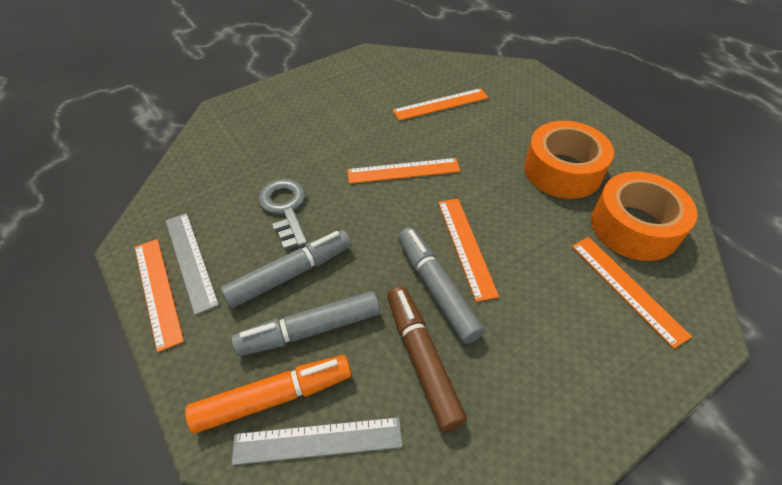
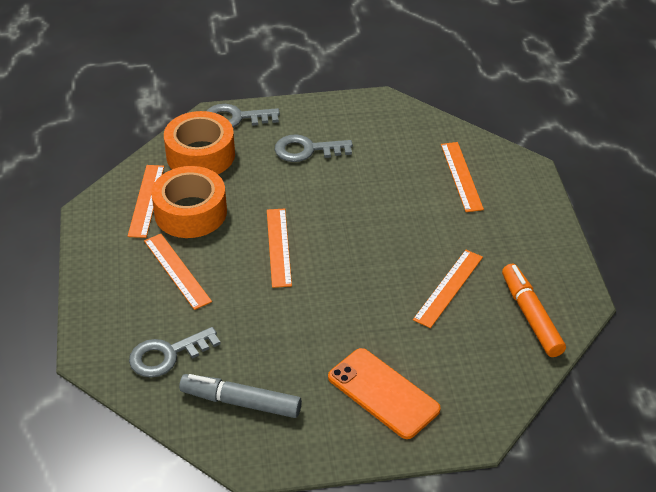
brown marker: 1 -> 0
grey key: 1 -> 3
grey marker: 3 -> 1
grey ruler: 2 -> 0
orange phone: 0 -> 1

